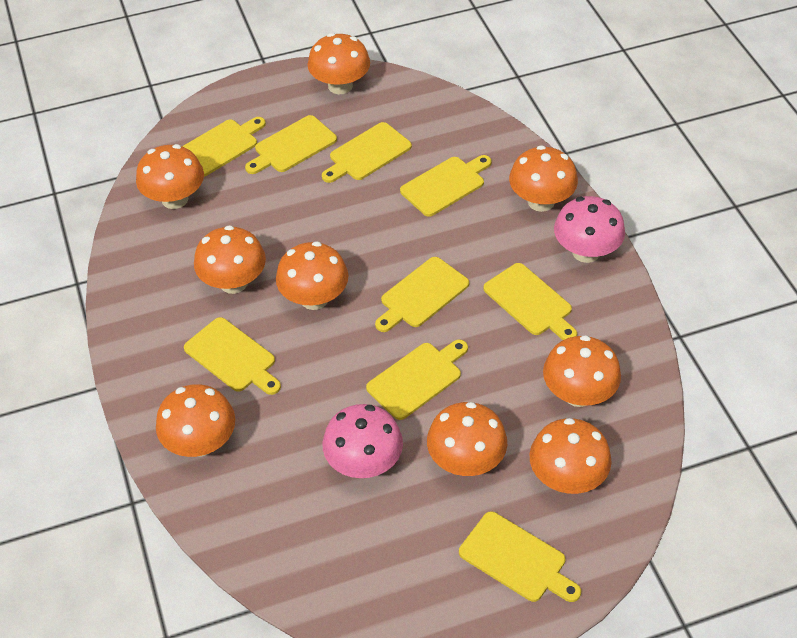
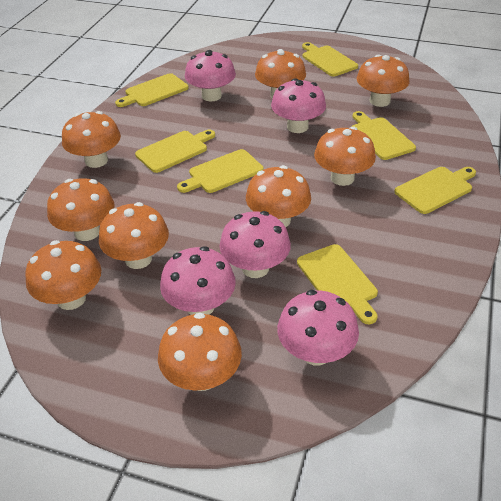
pink mushroom: 2 -> 5
yellow cutting board: 9 -> 7

